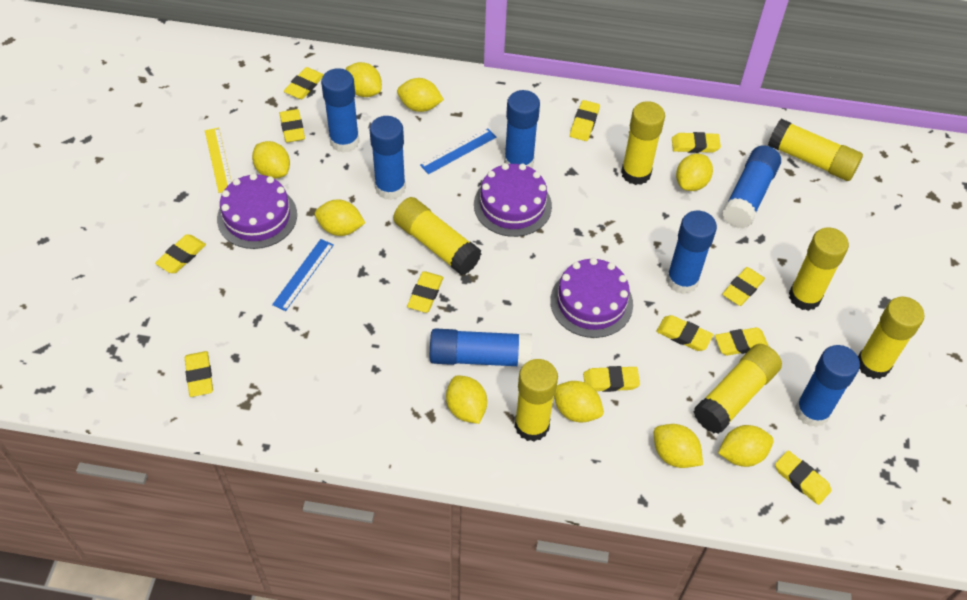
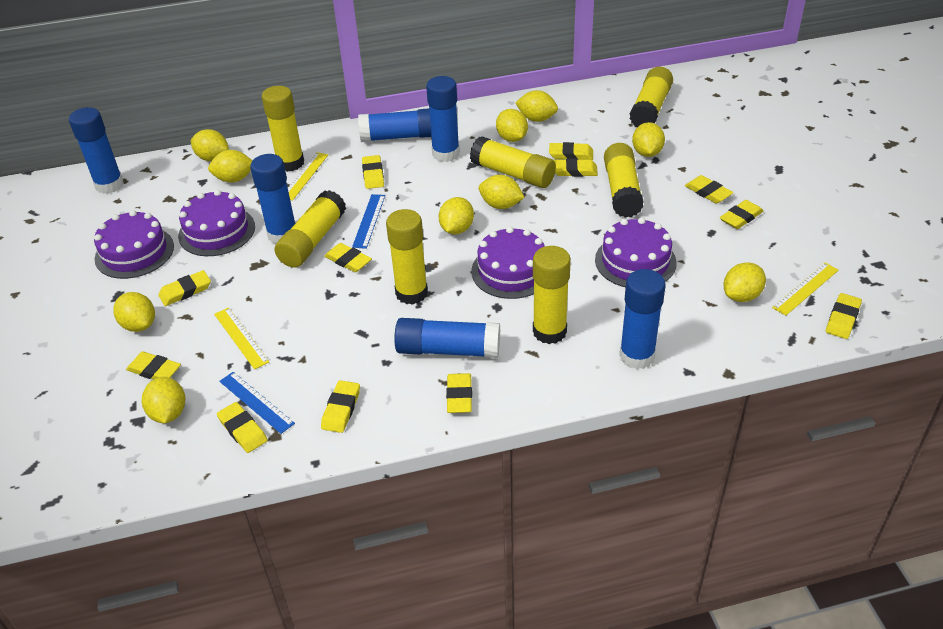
blue glue stick: 7 -> 6
purple cake: 3 -> 4
yellow lemon: 9 -> 10
yellow ruler: 1 -> 3

